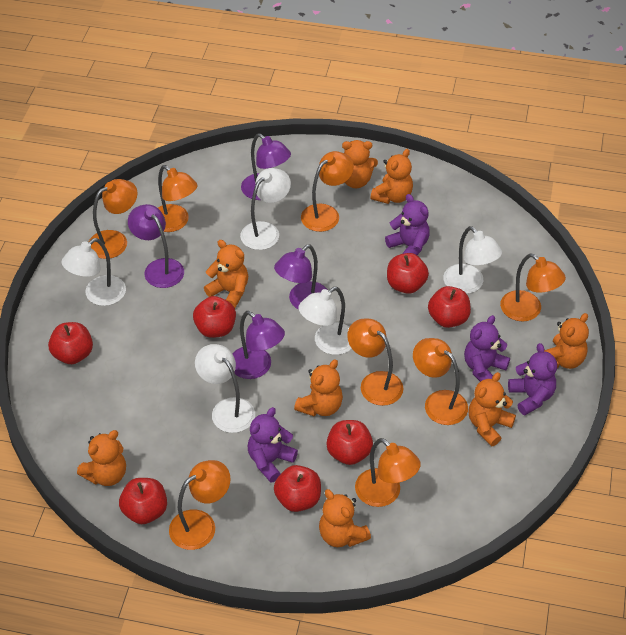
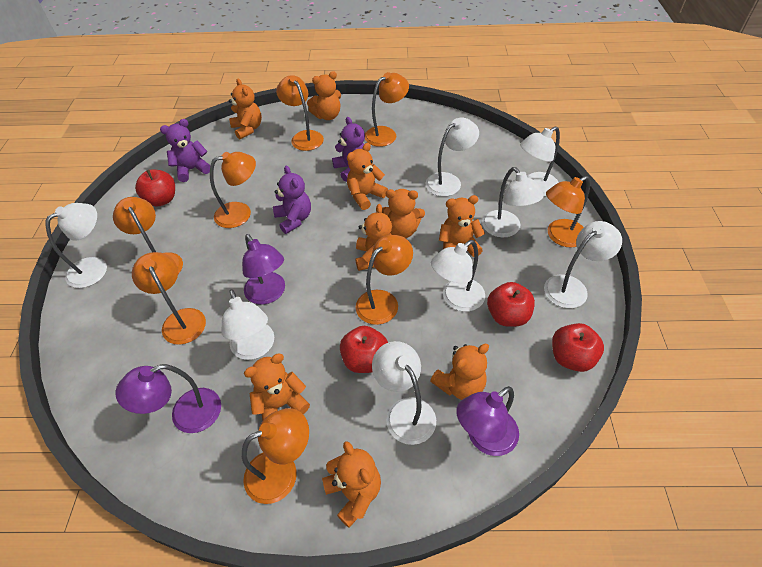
orange teddy bear: 8 -> 9
purple lamp: 4 -> 3
purple teddy bear: 4 -> 3
red apple: 7 -> 4
white lamp: 5 -> 8

